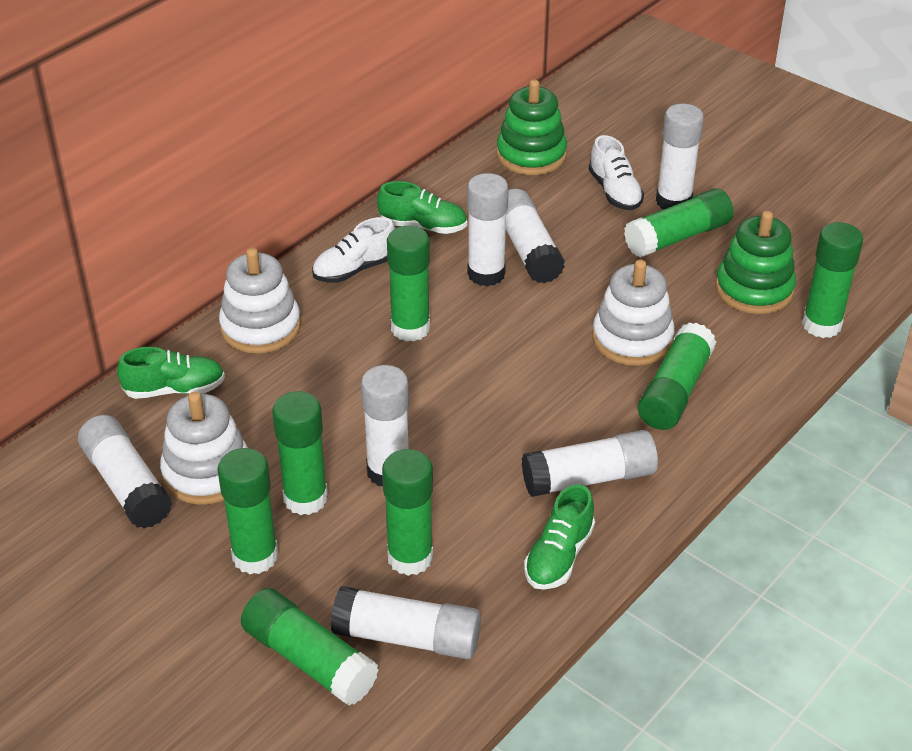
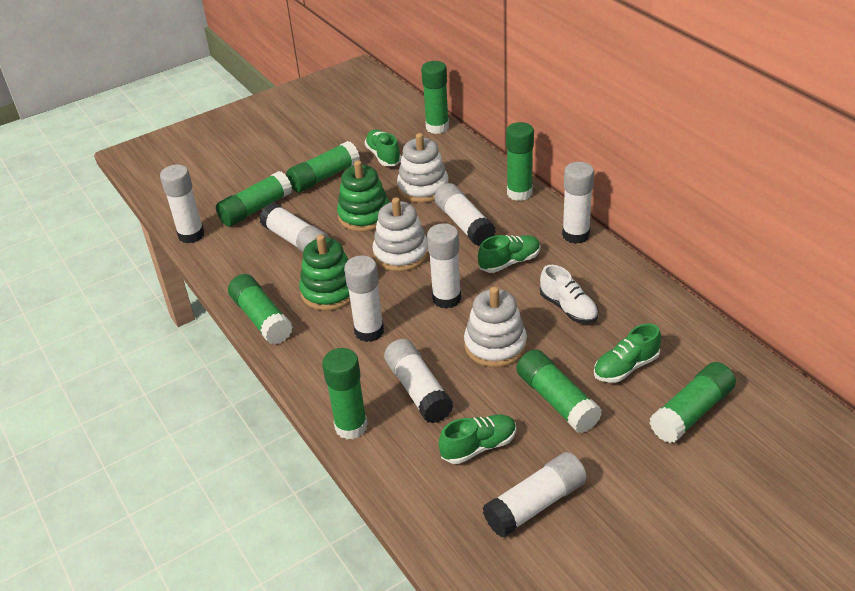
green shoe: 3 -> 4
white glue stick: 7 -> 8
white shoe: 2 -> 1

